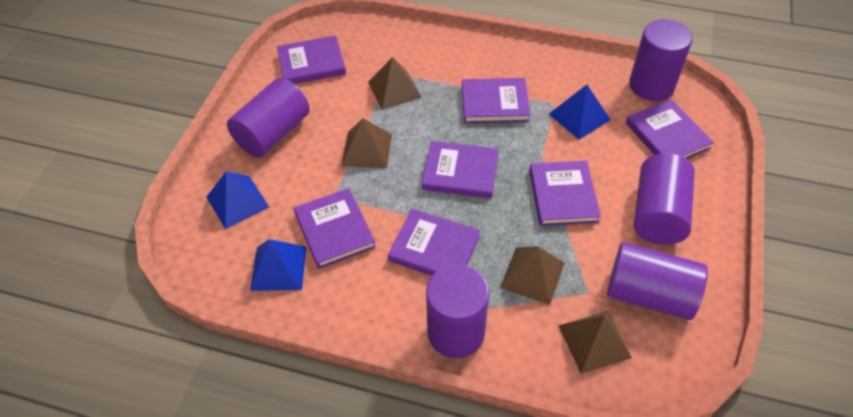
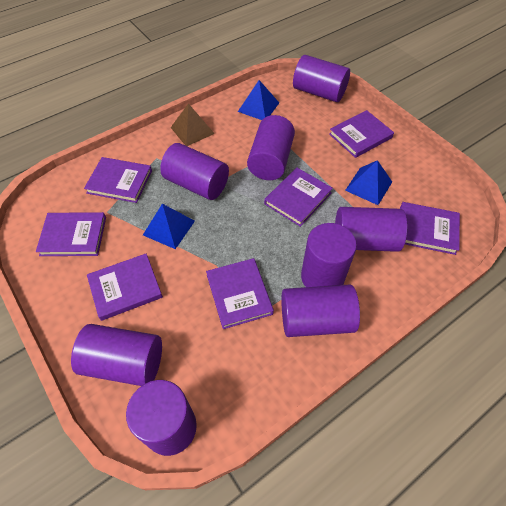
brown pyramid: 4 -> 1
purple cylinder: 5 -> 8

